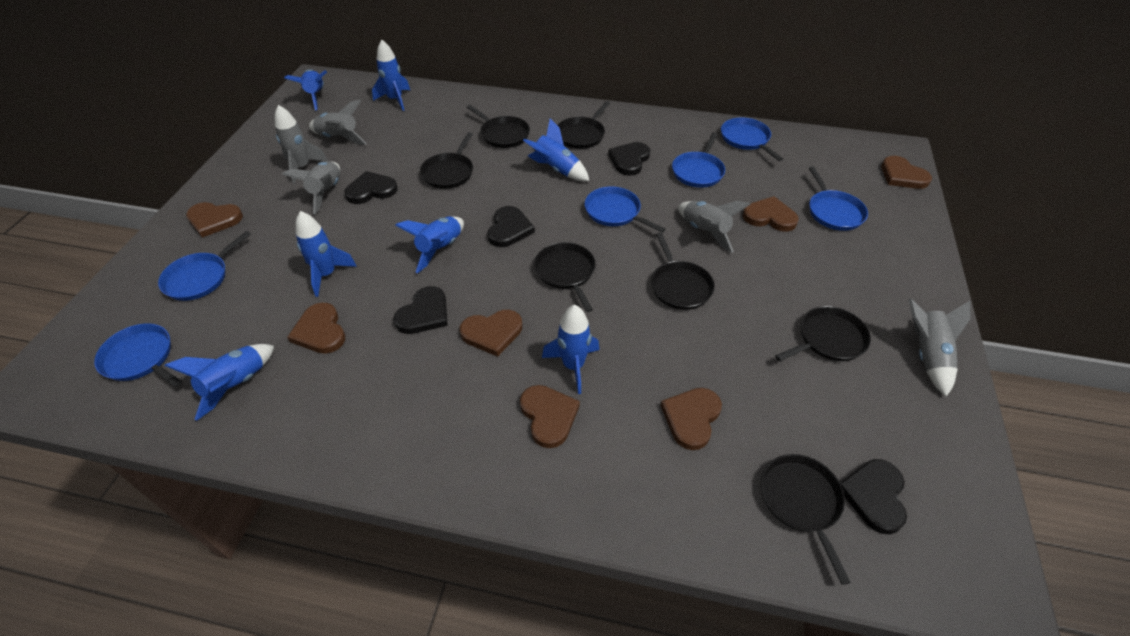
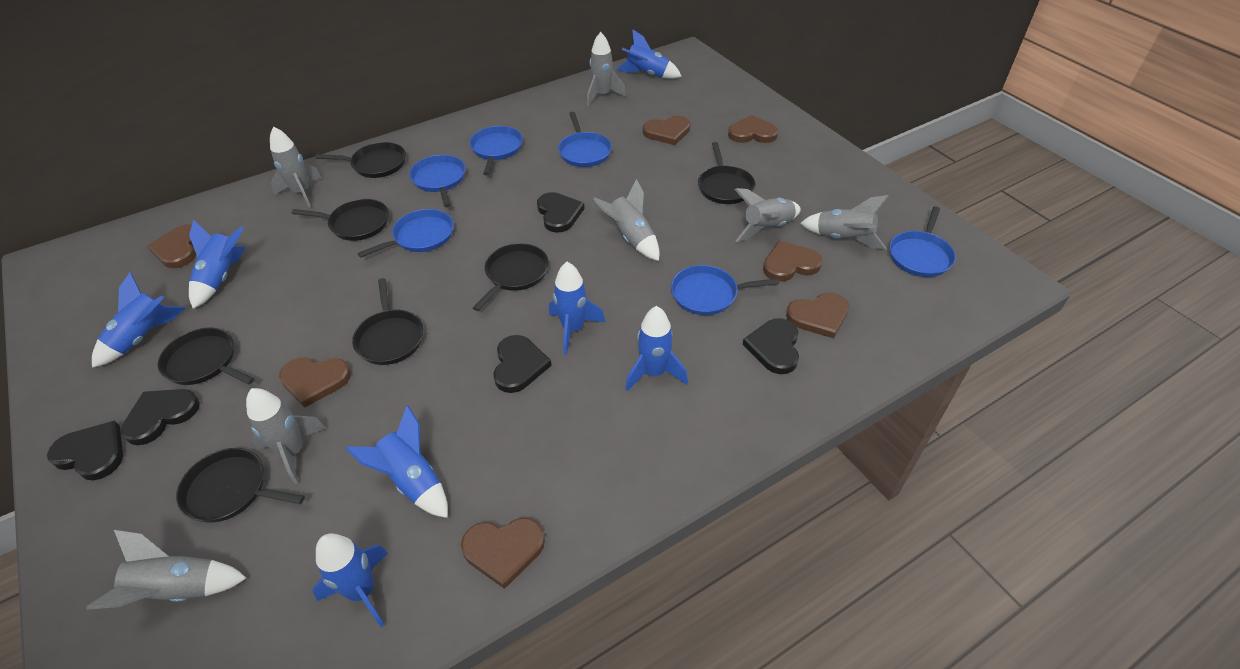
grey rocket: 5 -> 7

